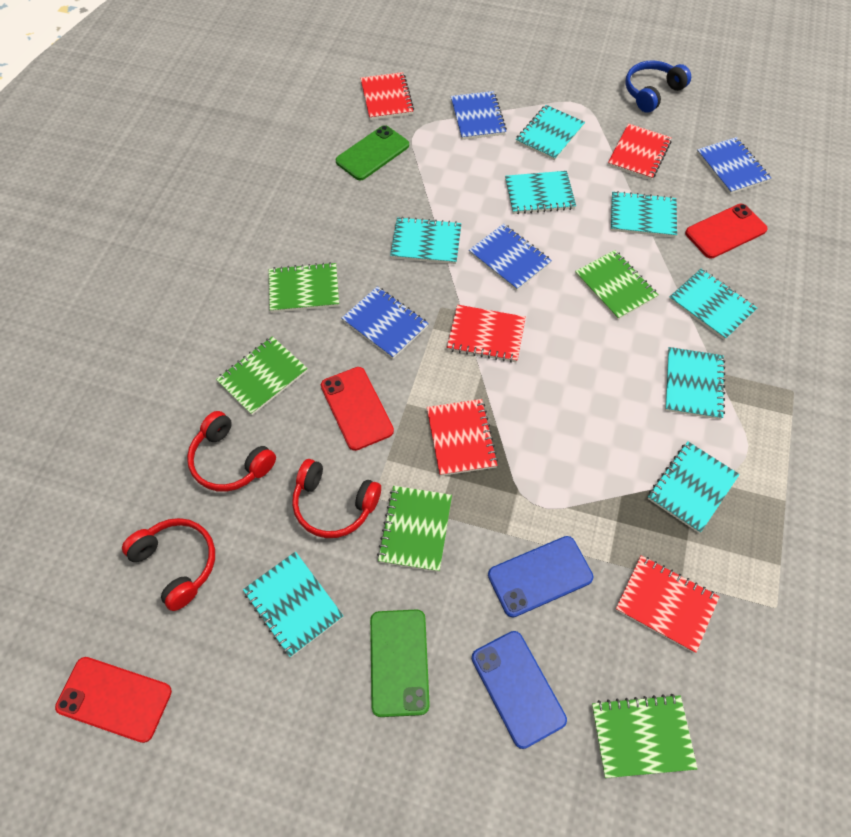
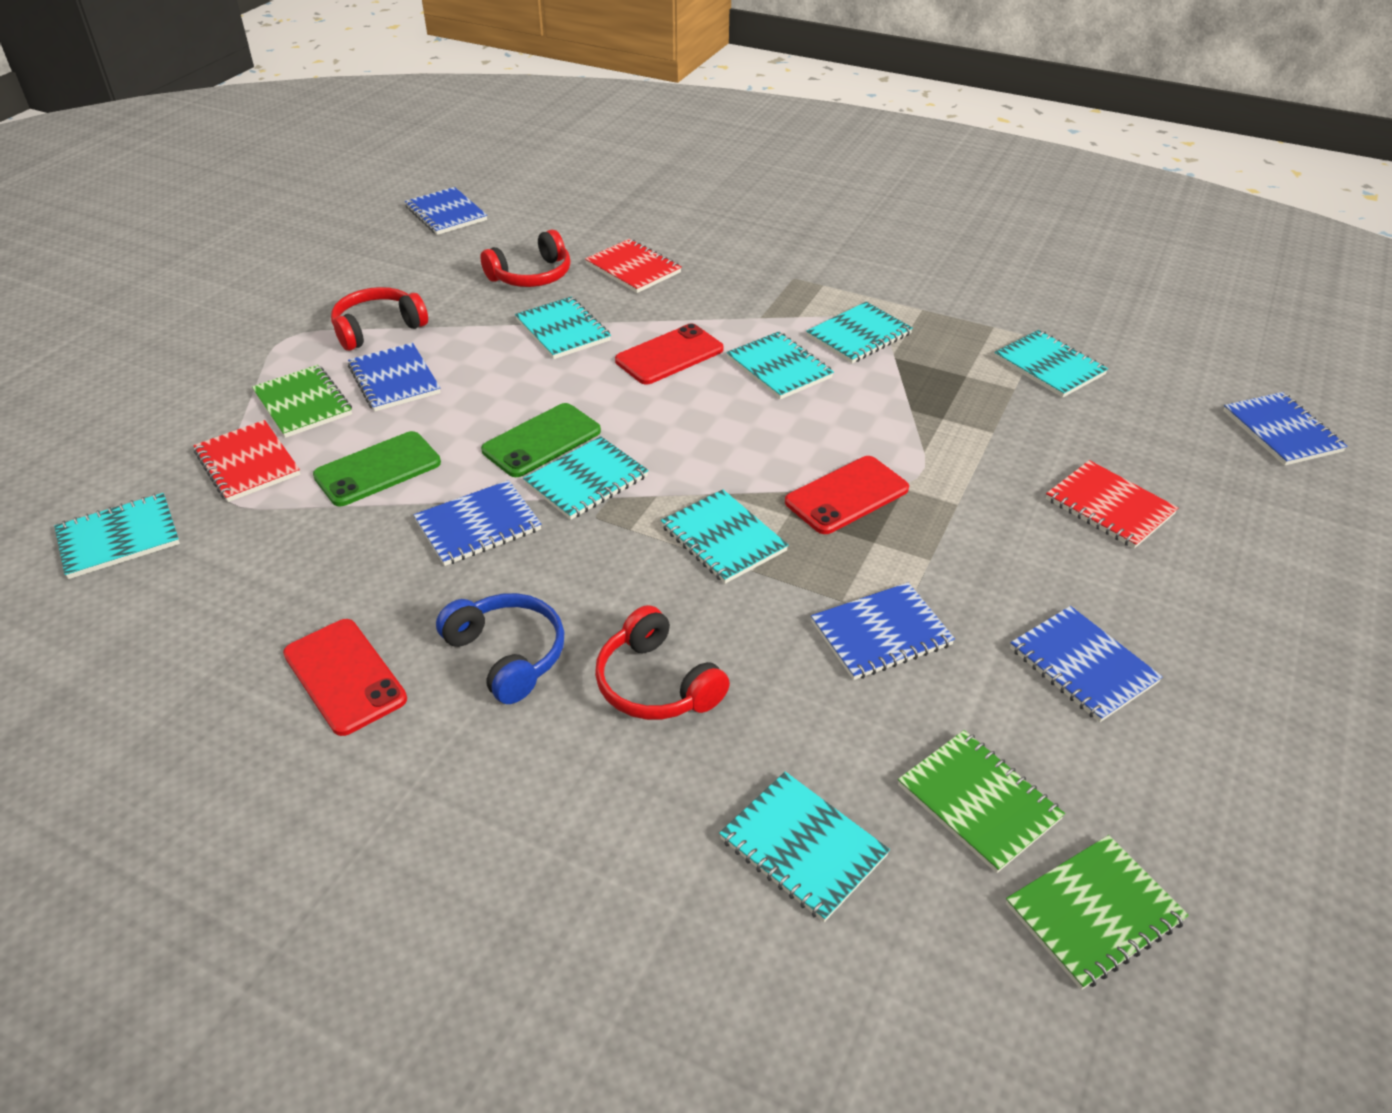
blue notebook: 4 -> 6
blue phone: 2 -> 0
green notebook: 5 -> 3
red notebook: 5 -> 3

